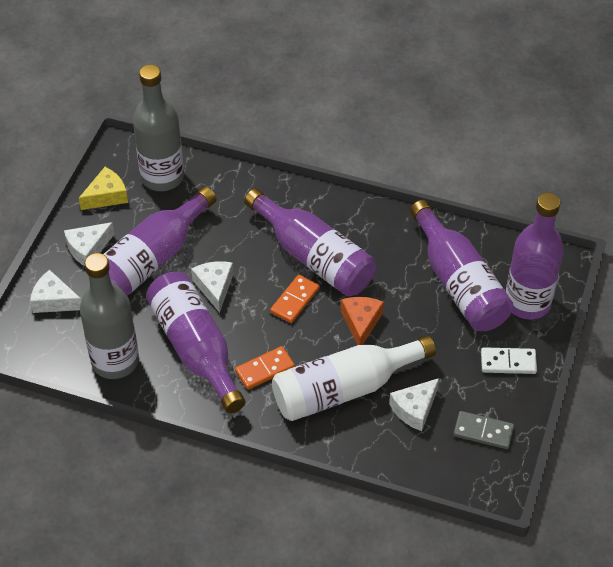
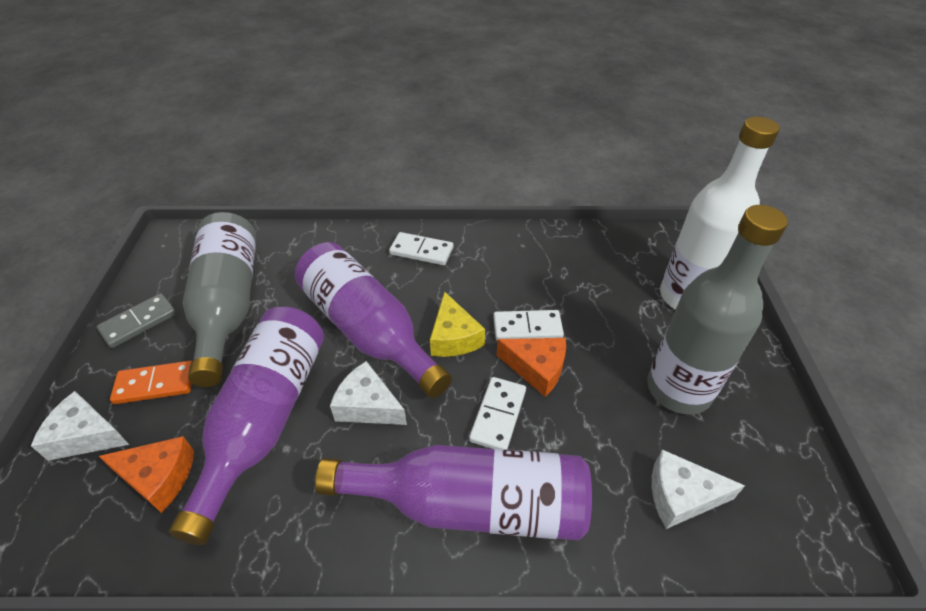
orange cheese: 1 -> 2
orange domino: 2 -> 1
purple bottle: 5 -> 3
white cheese: 4 -> 3
white domino: 1 -> 3

